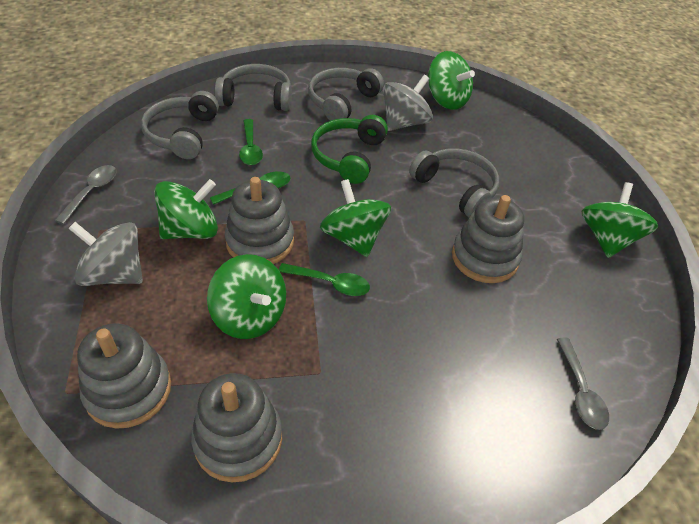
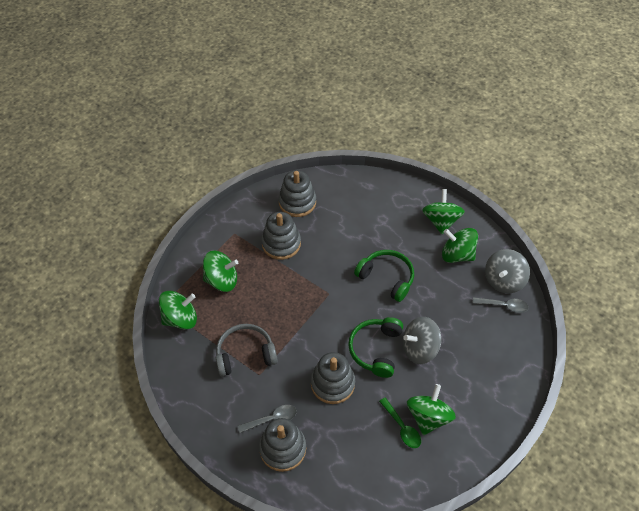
green headphones: 1 -> 2
green spoon: 3 -> 1
grey headphones: 4 -> 1

